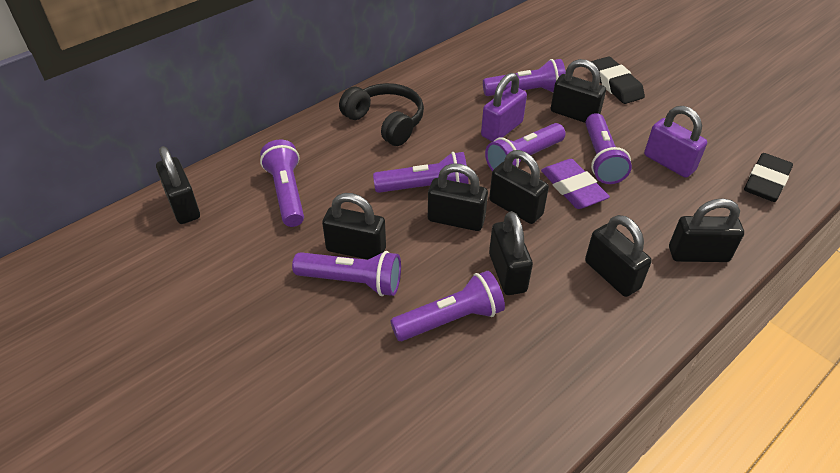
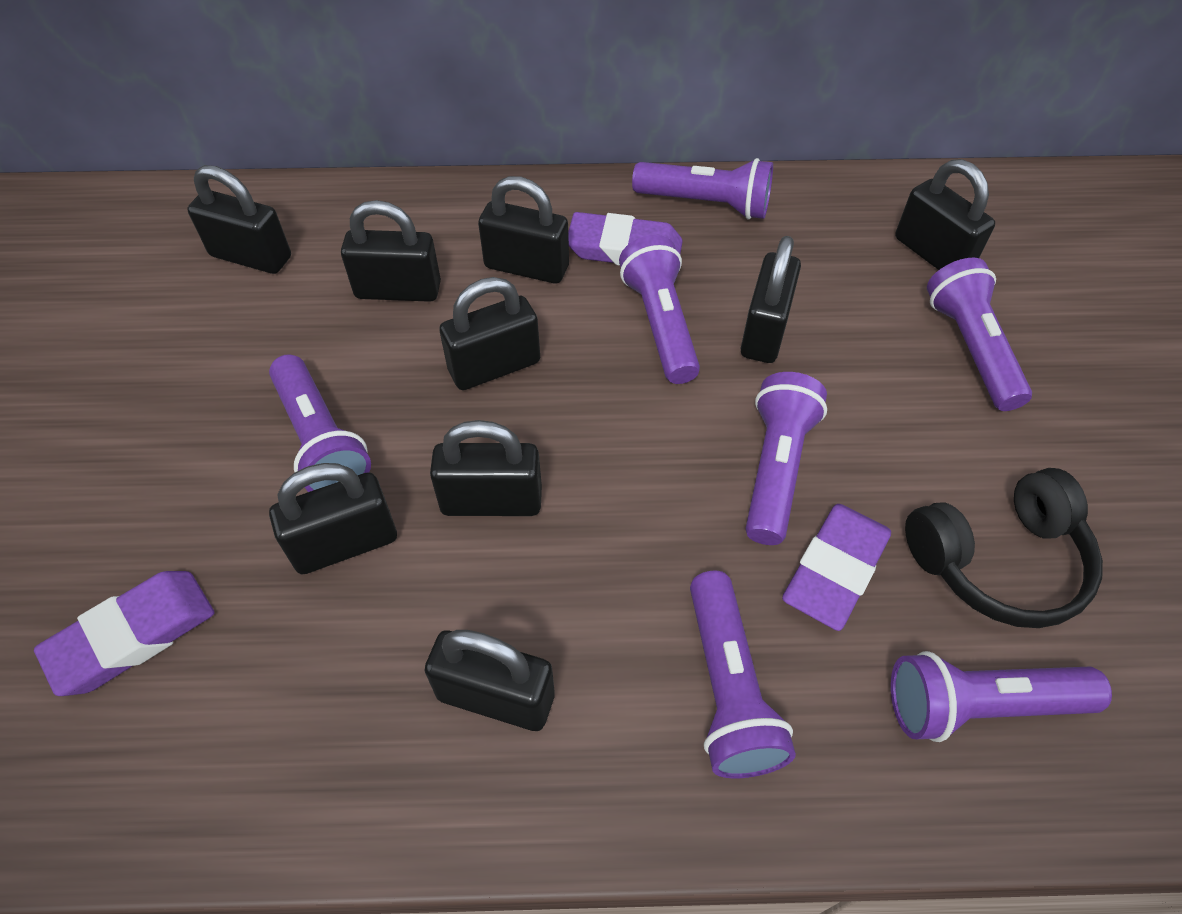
black eraser: 2 -> 0
black padlock: 8 -> 9
purple eraser: 1 -> 3
purple padlock: 2 -> 0

